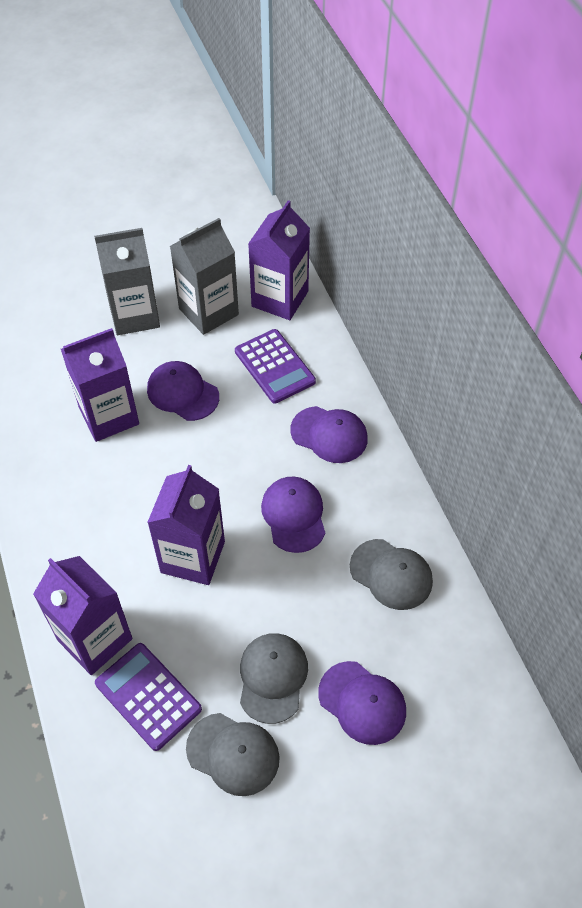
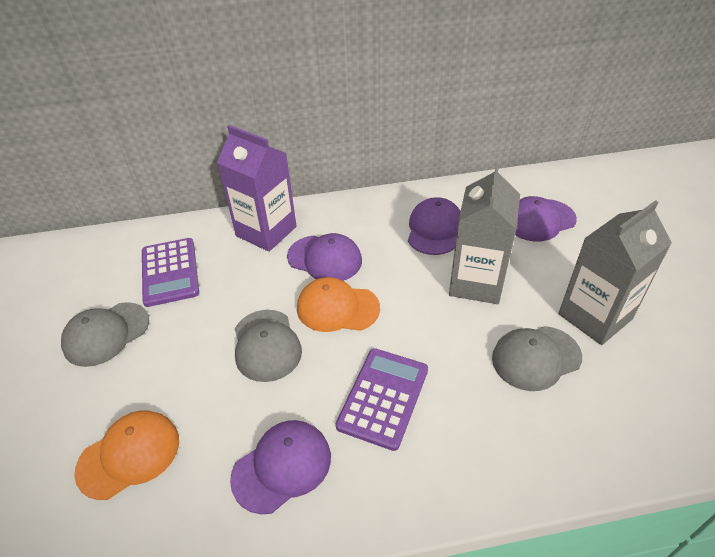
orange cap: 0 -> 2
purple carton: 4 -> 1

